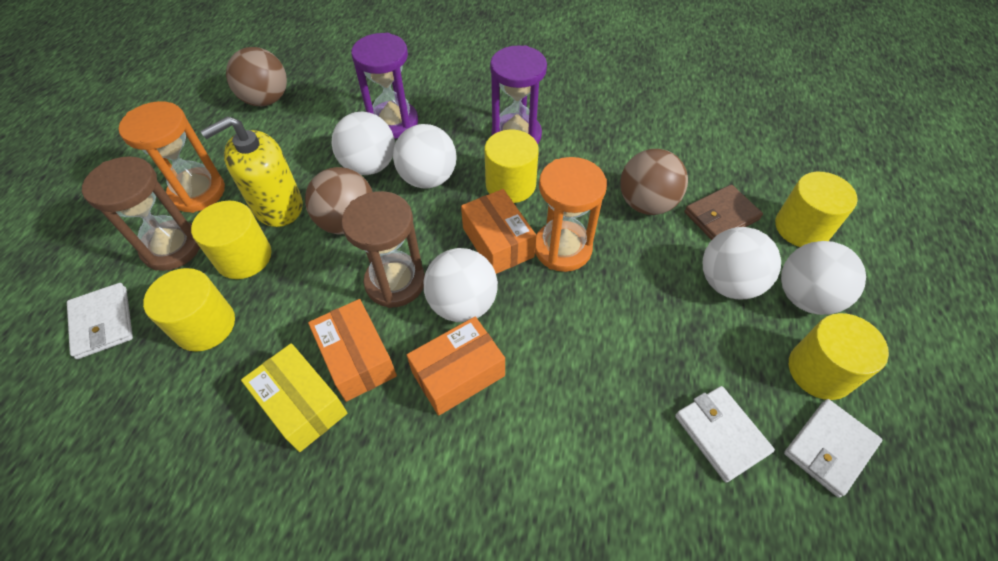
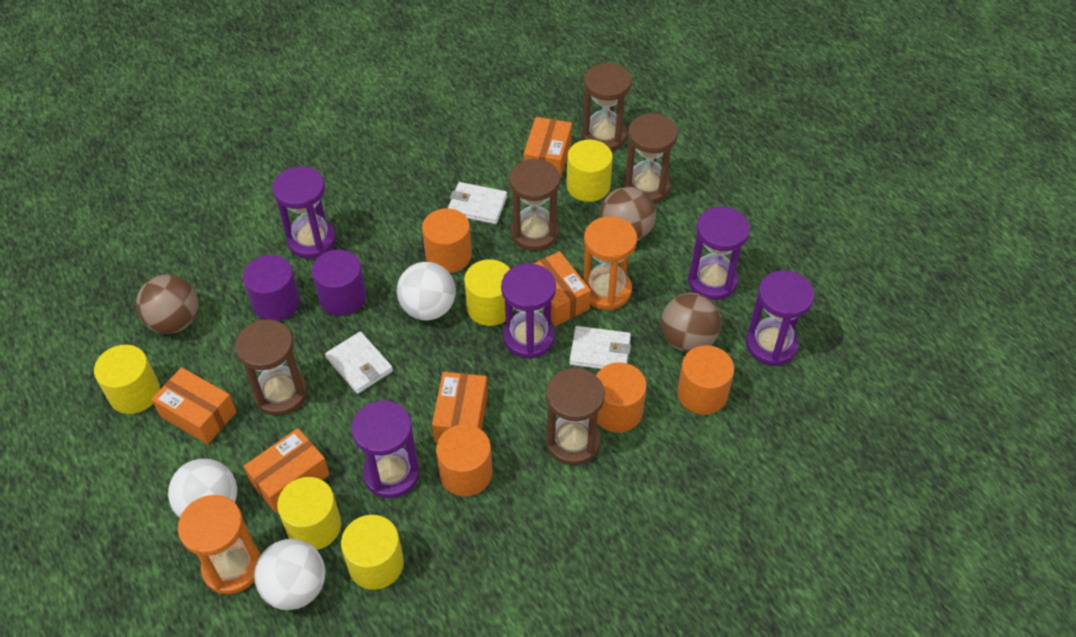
brown hourglass: 2 -> 5
brown wallet: 1 -> 0
orange box: 3 -> 5
orange cylinder: 0 -> 4
purple cylinder: 0 -> 2
purple hourglass: 2 -> 5
white ball: 5 -> 3
yellow box: 1 -> 0
yellow soap dispenser: 1 -> 0

